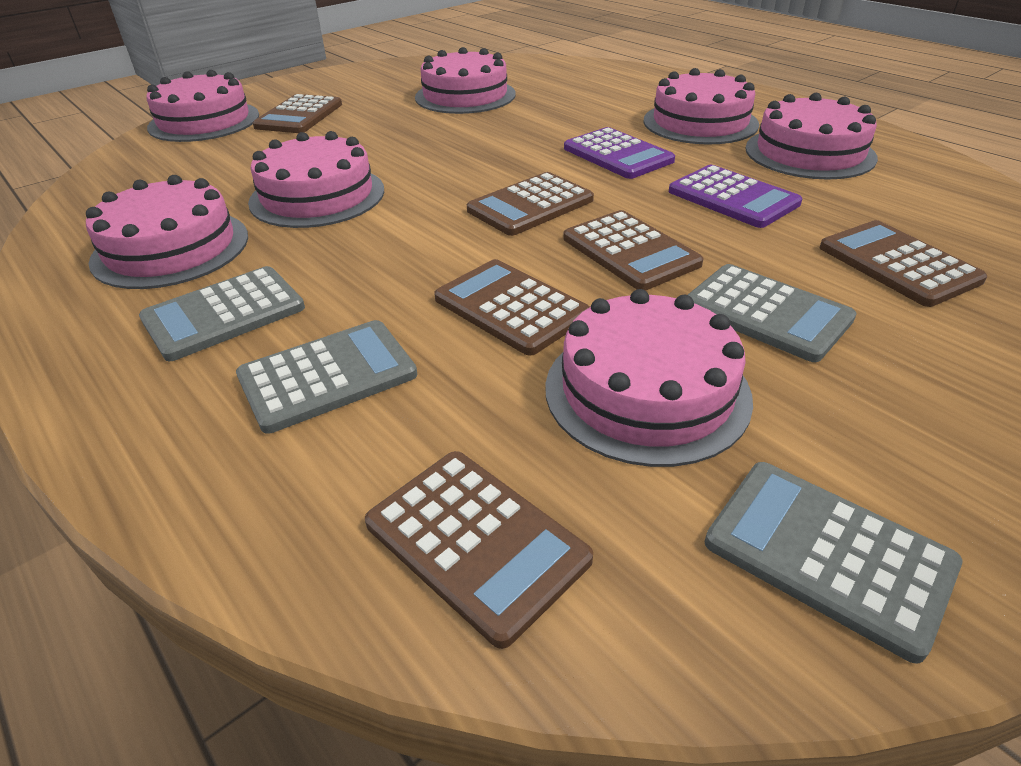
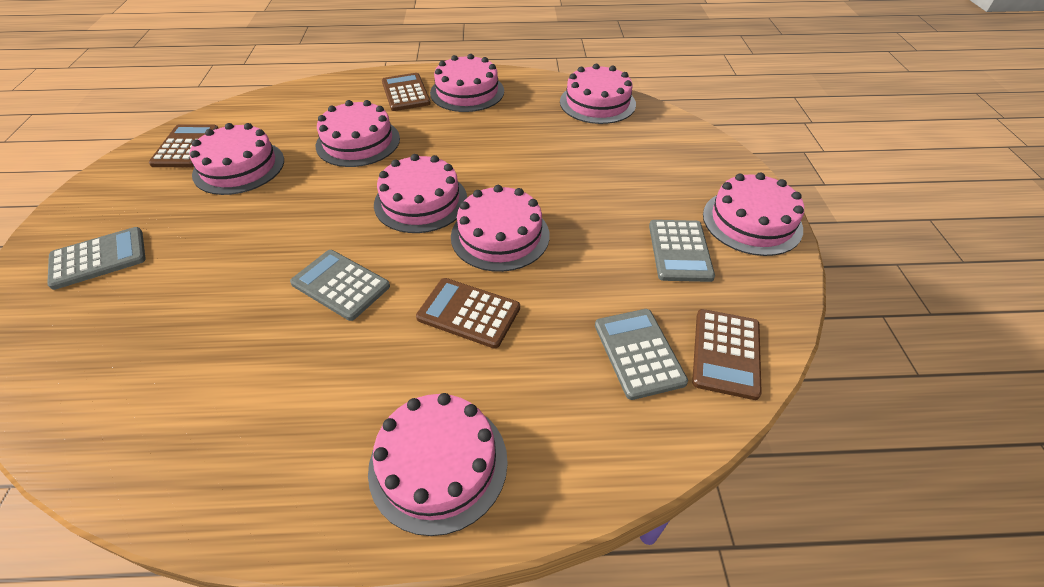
brown calculator: 6 -> 4
pink cake: 7 -> 8
purple calculator: 2 -> 0

